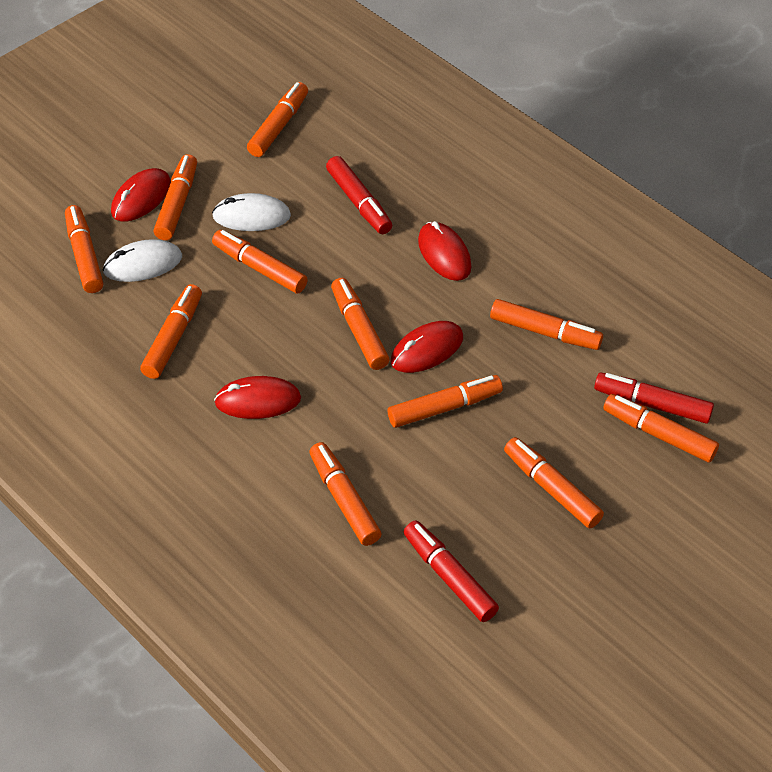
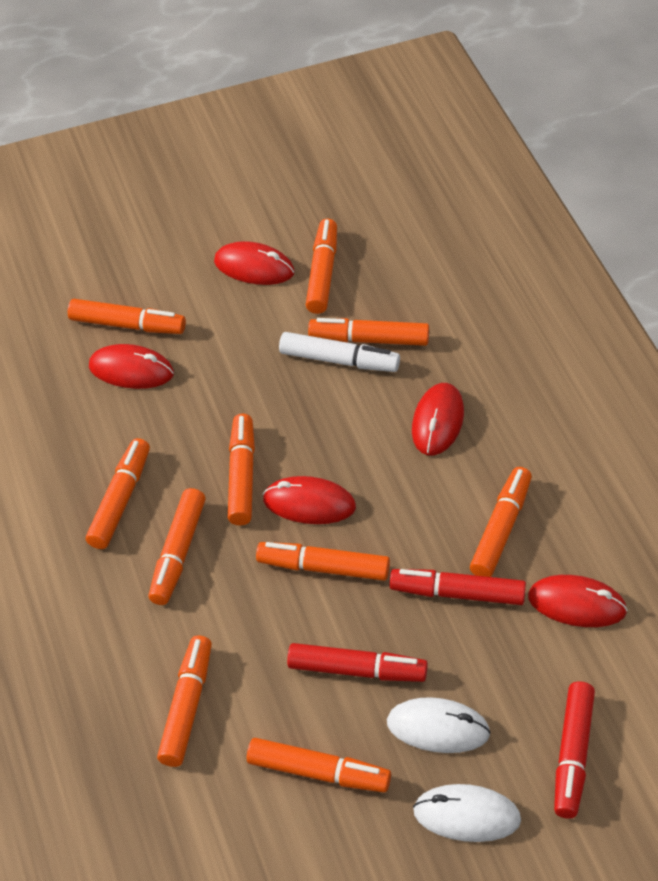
orange marker: 11 -> 10
red mouse: 4 -> 5
white marker: 0 -> 1

